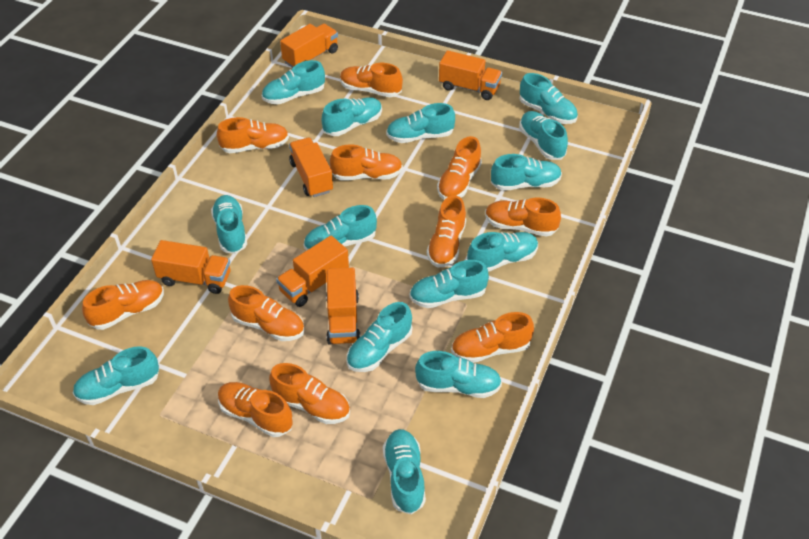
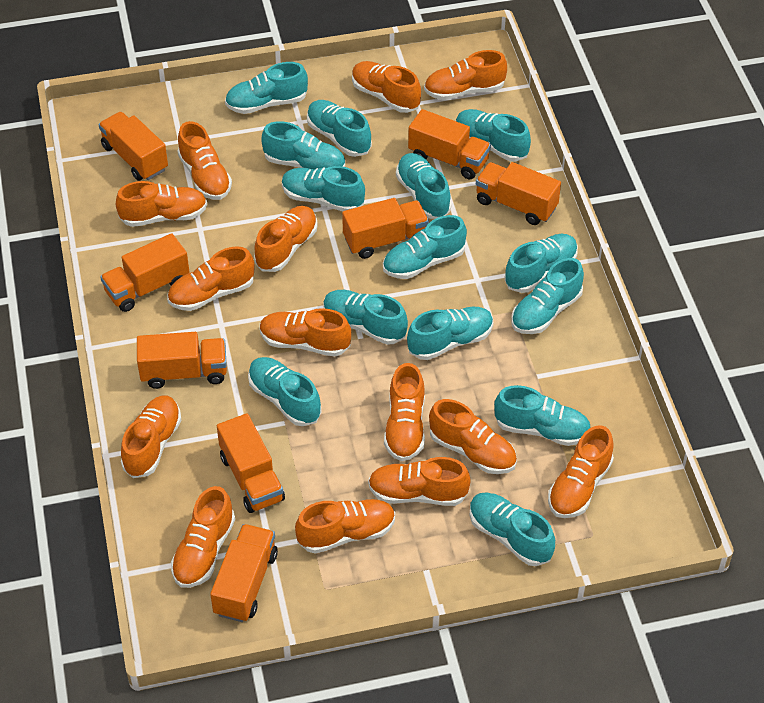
orange shoe: 11 -> 14
orange truck: 6 -> 8

